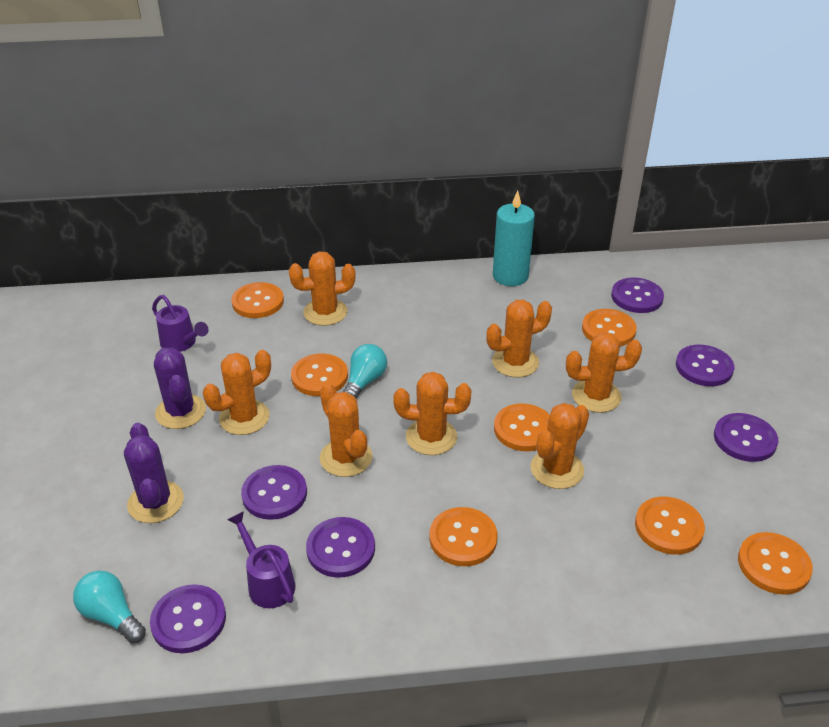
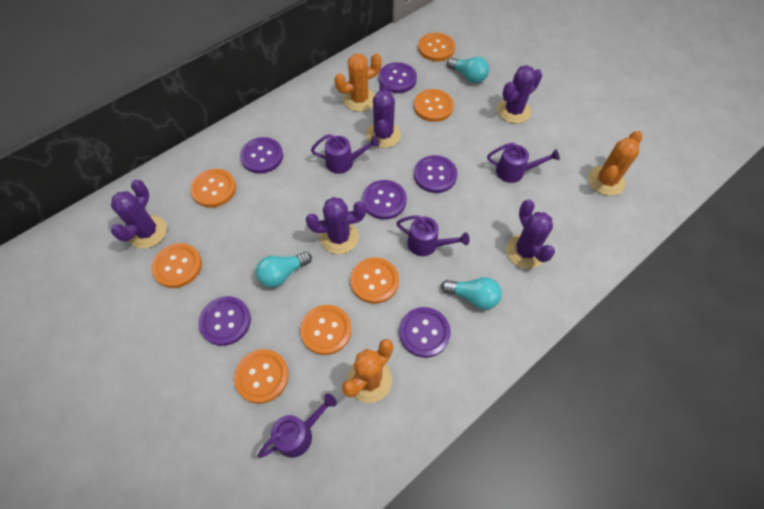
orange cactus: 7 -> 3
purple cactus: 2 -> 5
purple watering can: 2 -> 4
turquoise candle: 1 -> 0
turquoise light bulb: 2 -> 3

